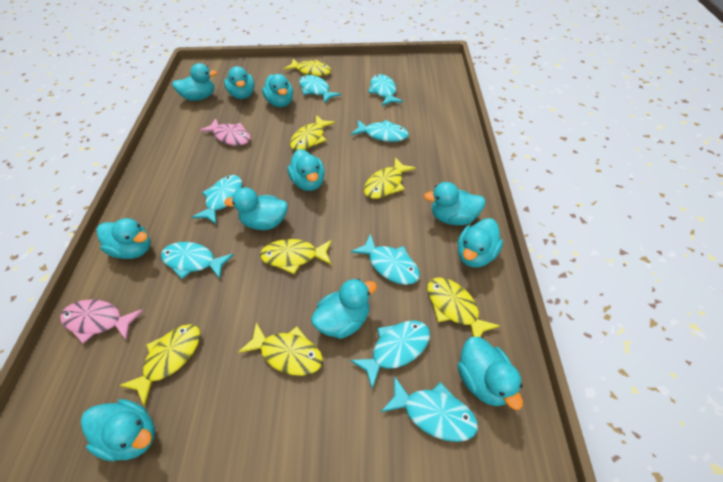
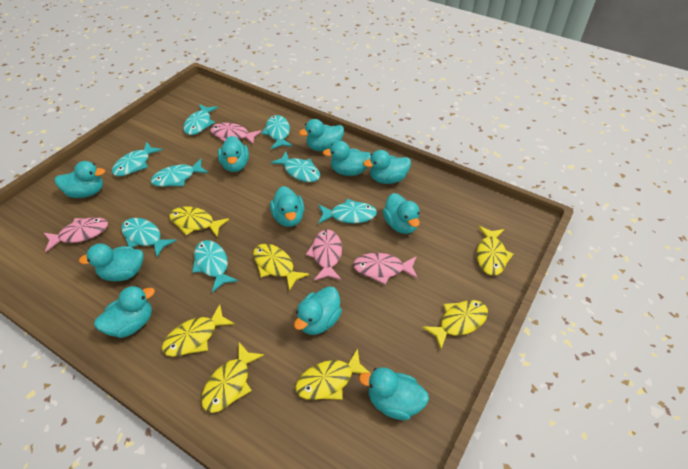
pink fish: 2 -> 4

